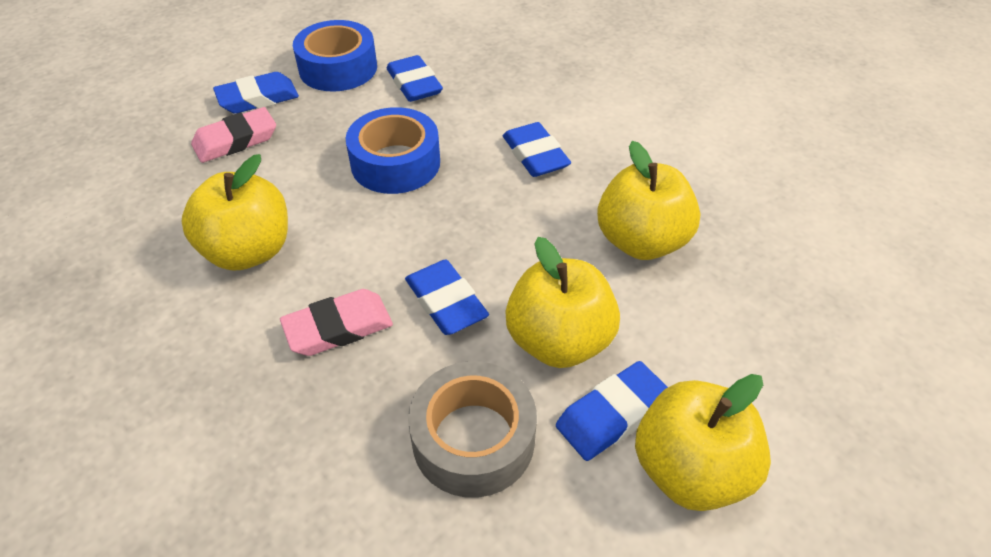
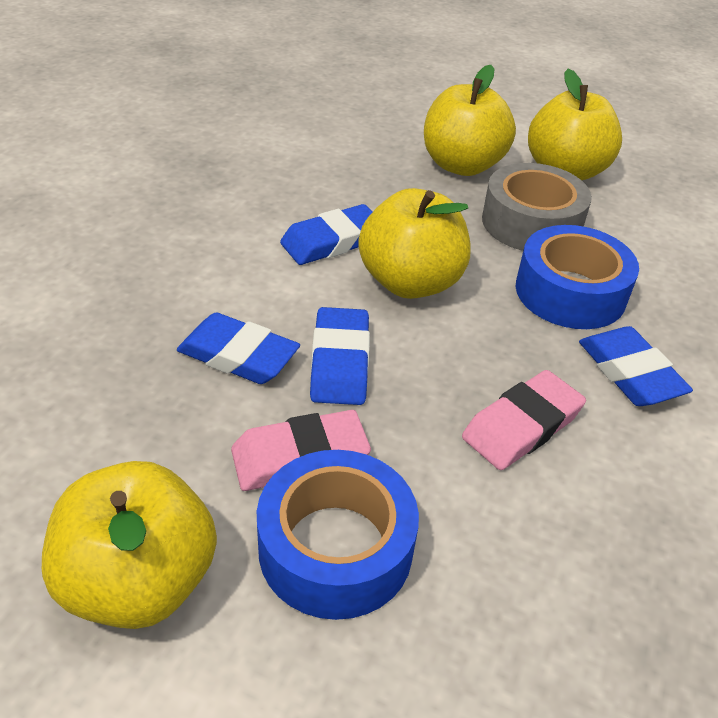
blue eraser: 5 -> 4

